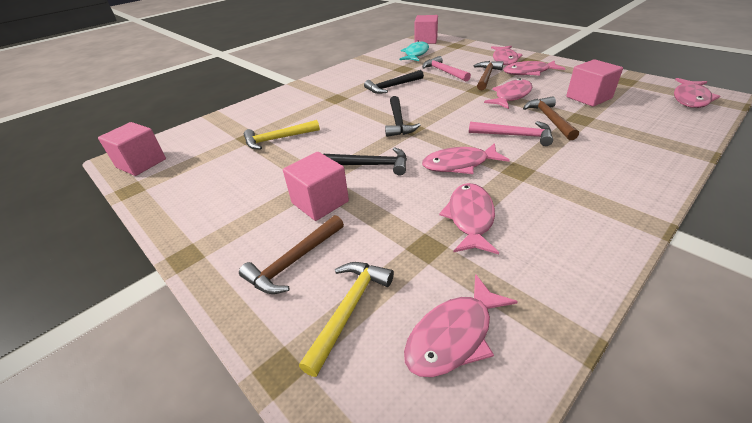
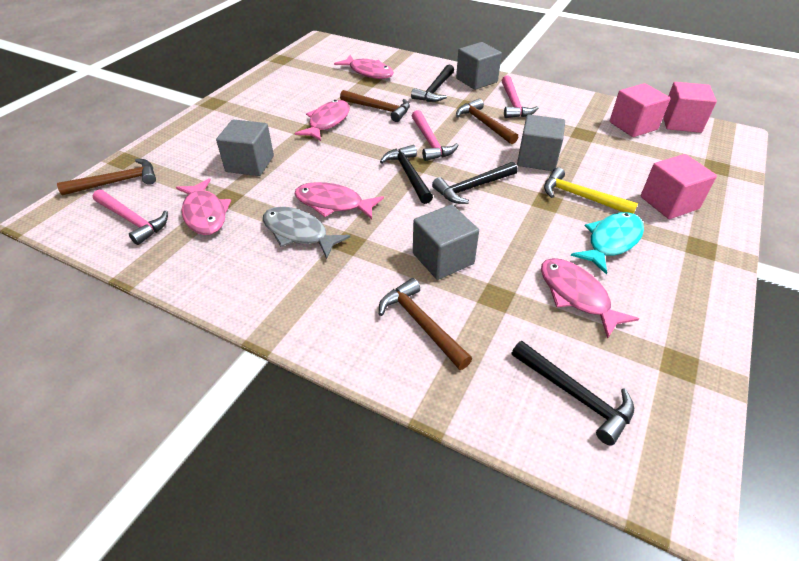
black hammer: 3 -> 4
brown hammer: 3 -> 4
grey cube: 0 -> 4
grey fish: 0 -> 1
pink cube: 4 -> 3
pink fish: 7 -> 5
pink hammer: 2 -> 3
yellow hammer: 2 -> 1

